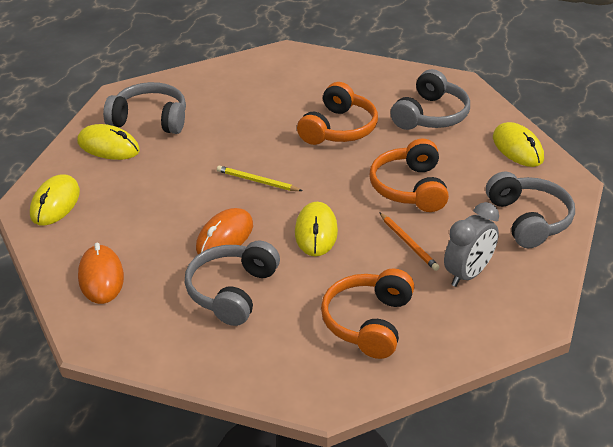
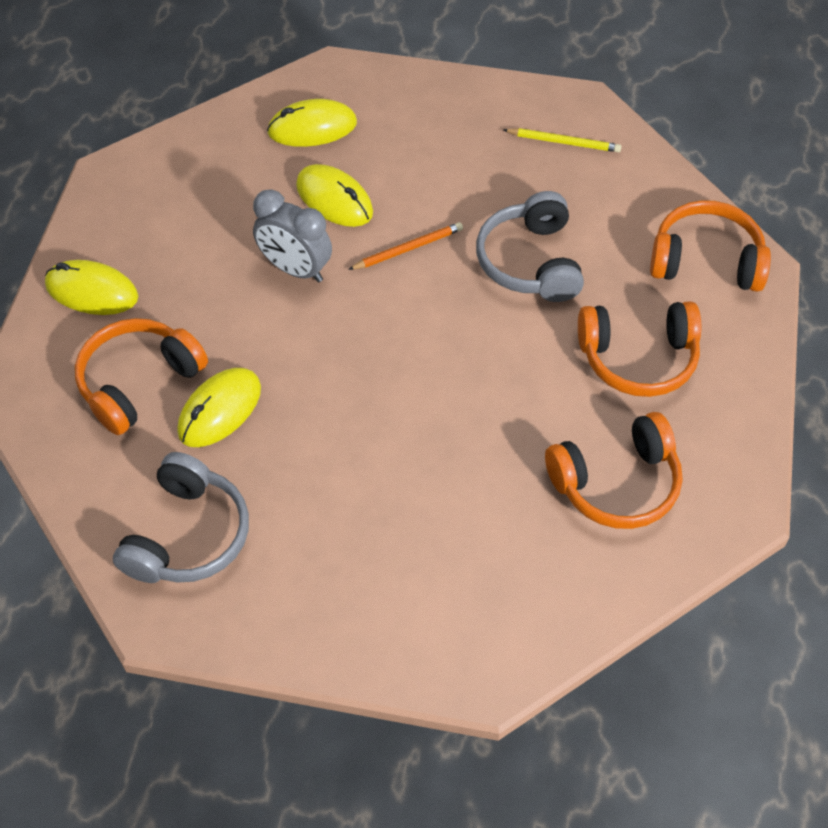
grey headphones: 4 -> 2
orange headphones: 3 -> 4
orange mouse: 2 -> 0

